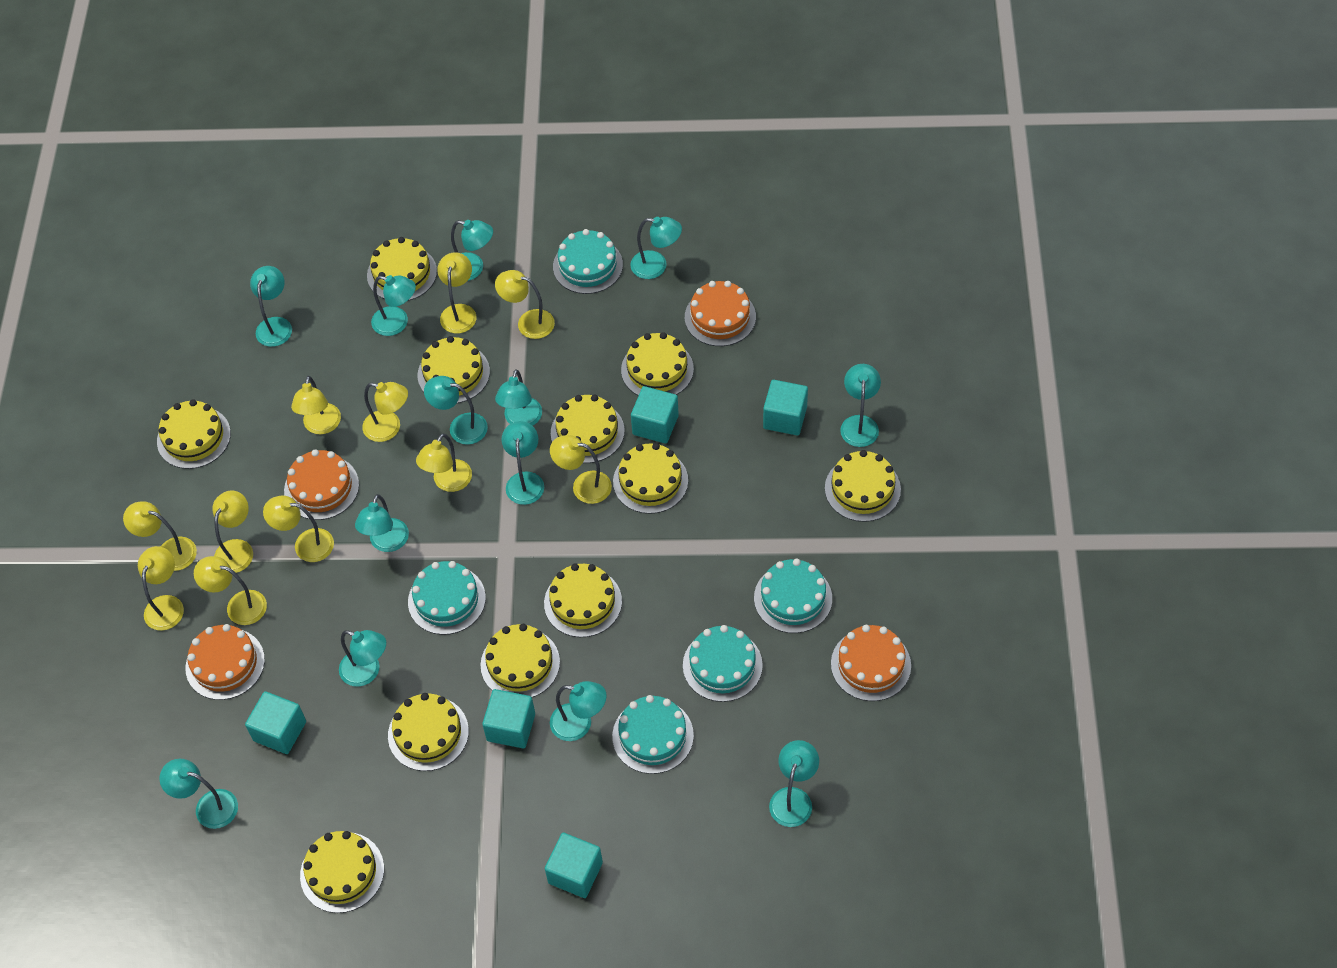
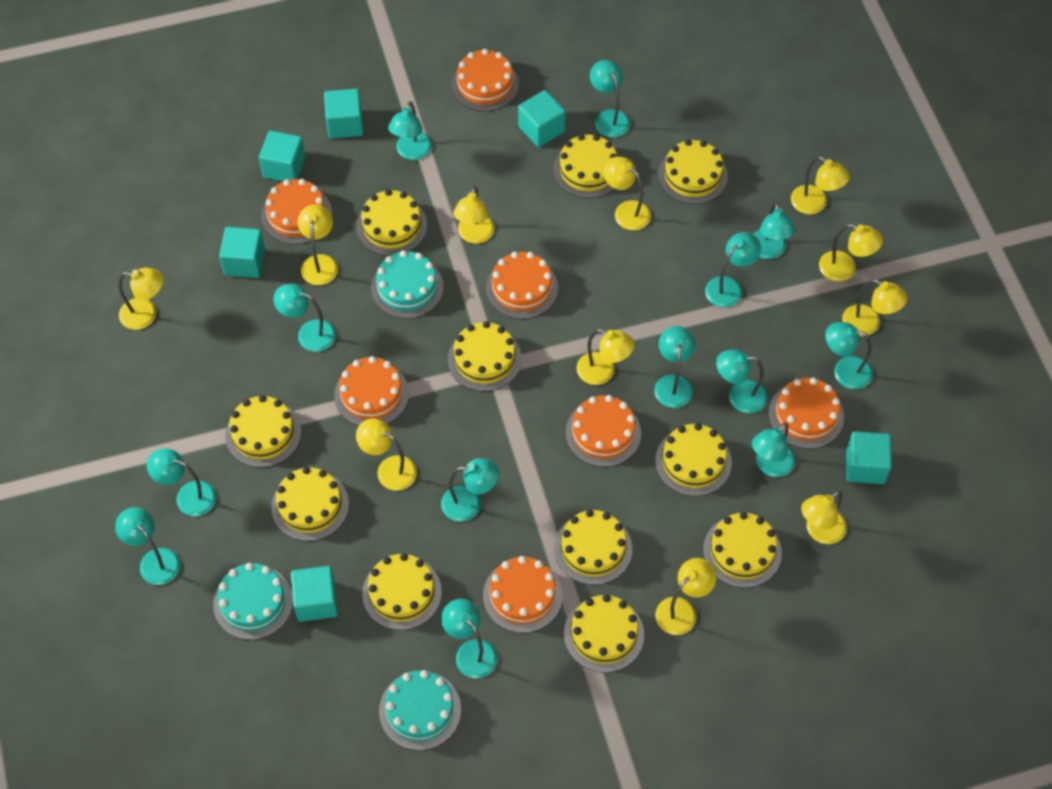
orange cake: 4 -> 7
turquoise cake: 5 -> 3
turquoise cube: 5 -> 6

